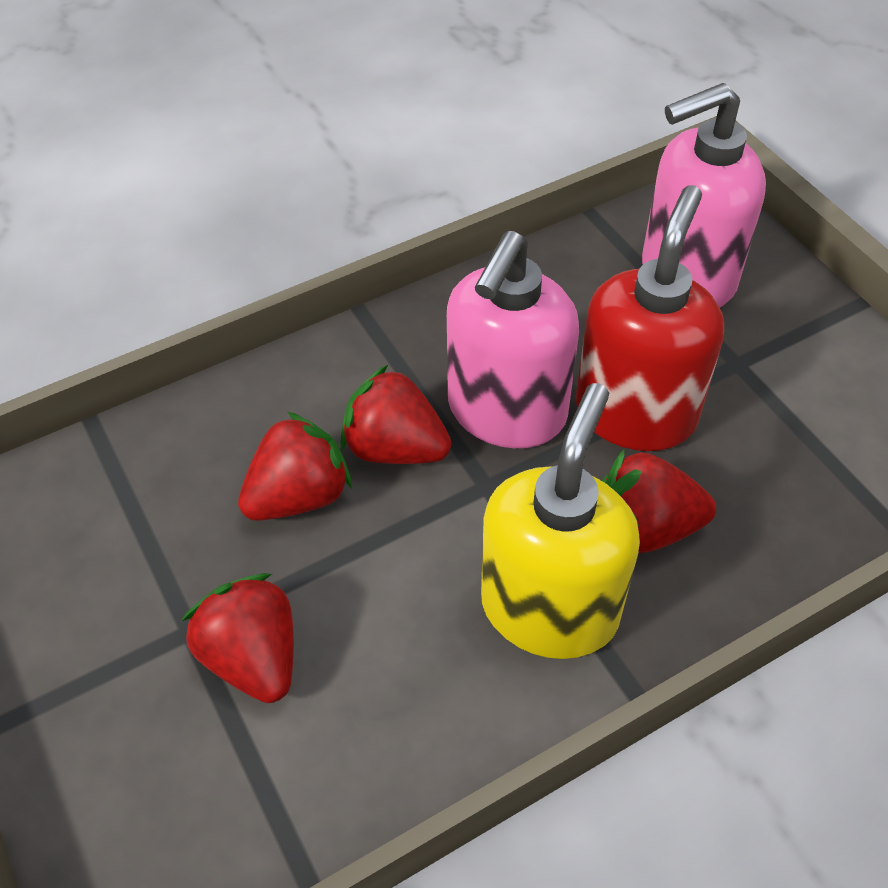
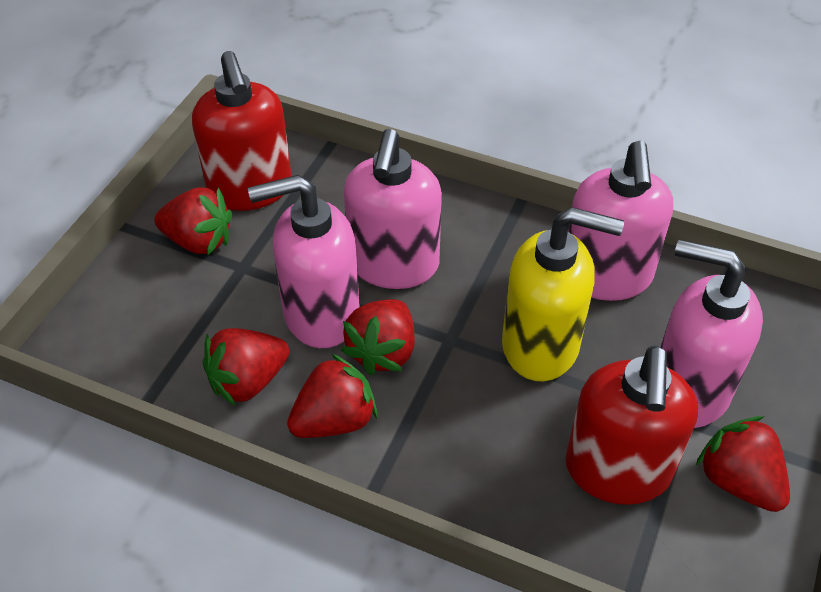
pink soap dispenser: 2 -> 4
red soap dispenser: 1 -> 2
red strawberry: 4 -> 5

